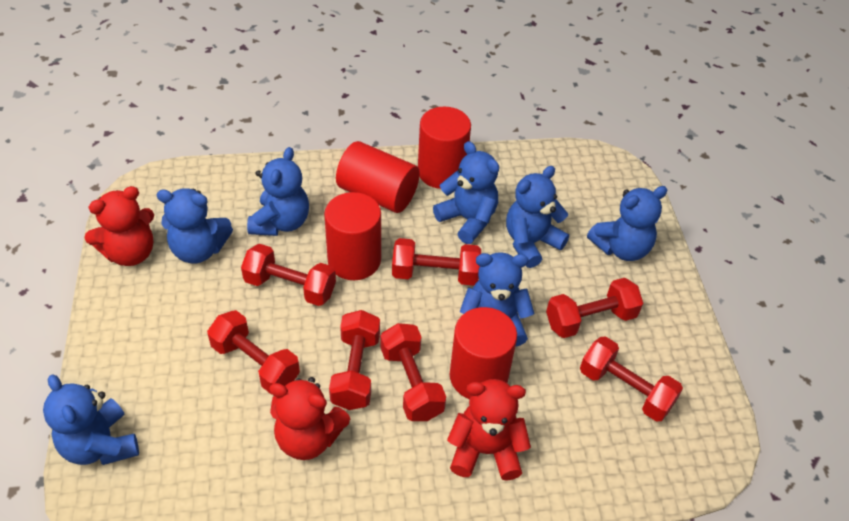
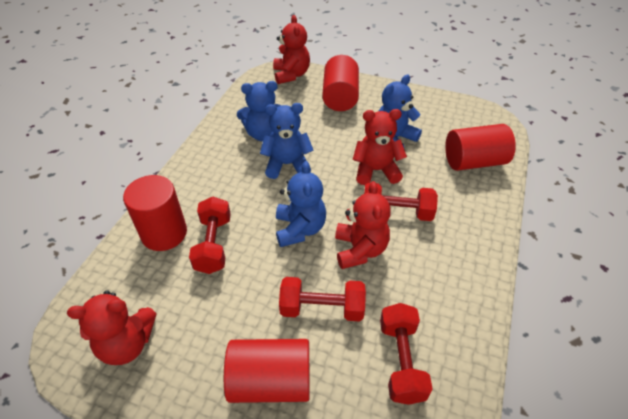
blue teddy bear: 7 -> 4
red dumbbell: 7 -> 4
red teddy bear: 3 -> 4

